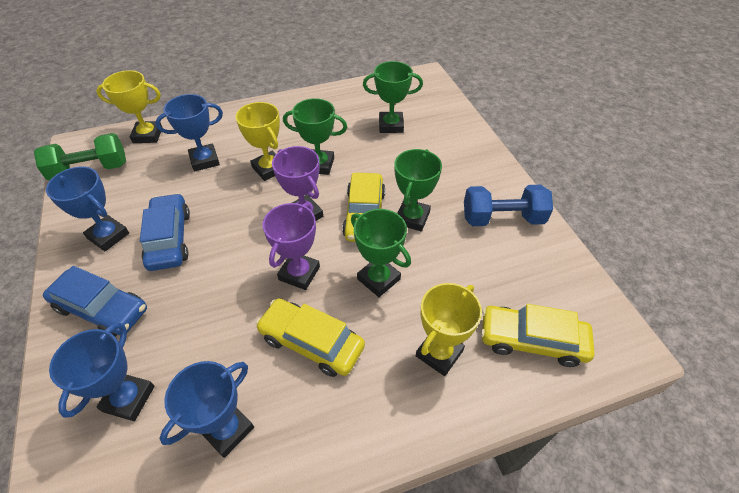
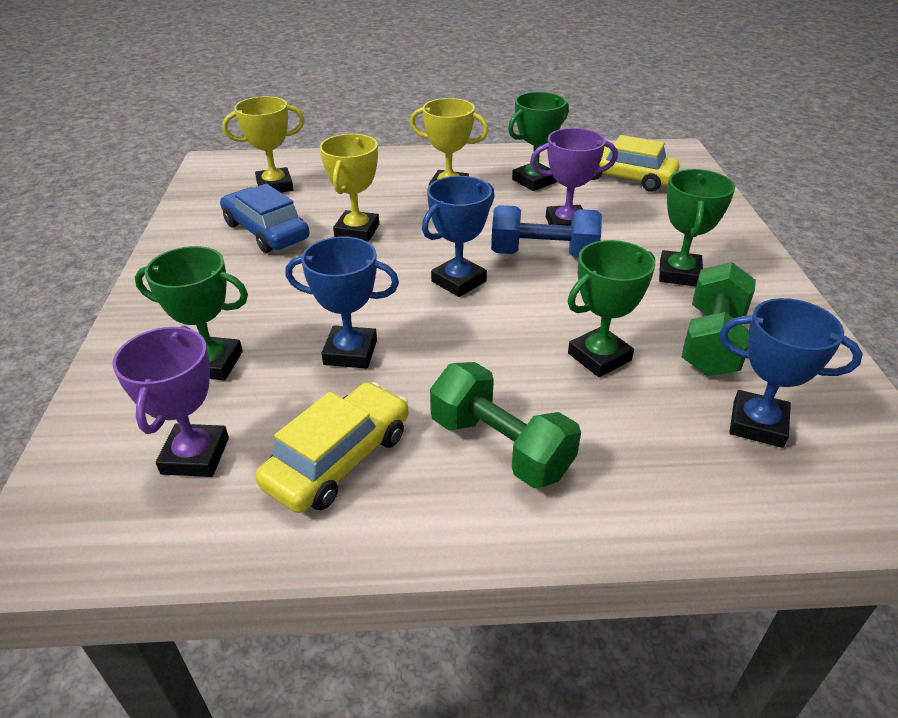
blue car: 2 -> 1
blue trophy: 4 -> 3
green dumbbell: 1 -> 2
yellow car: 3 -> 2

